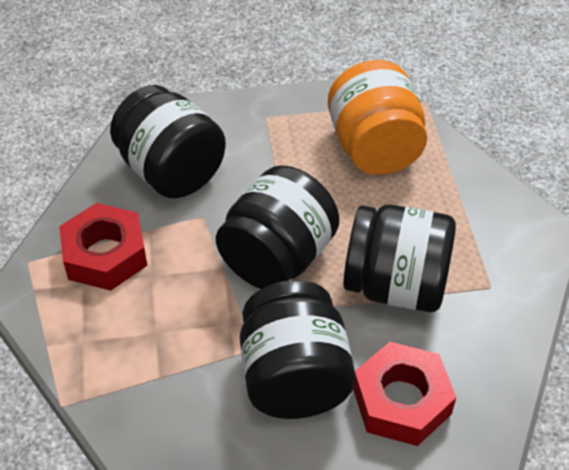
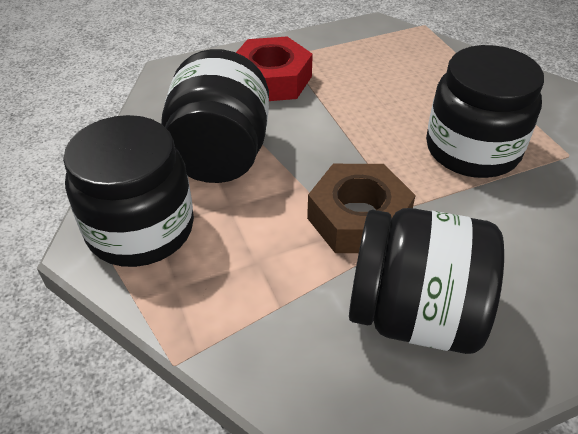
brown nut: 0 -> 1
orange jar: 1 -> 0
red nut: 2 -> 1

